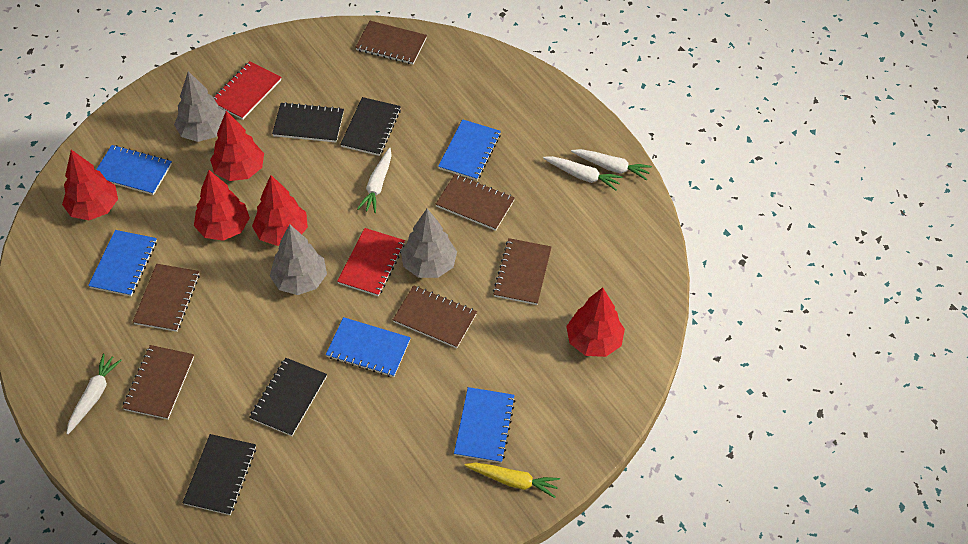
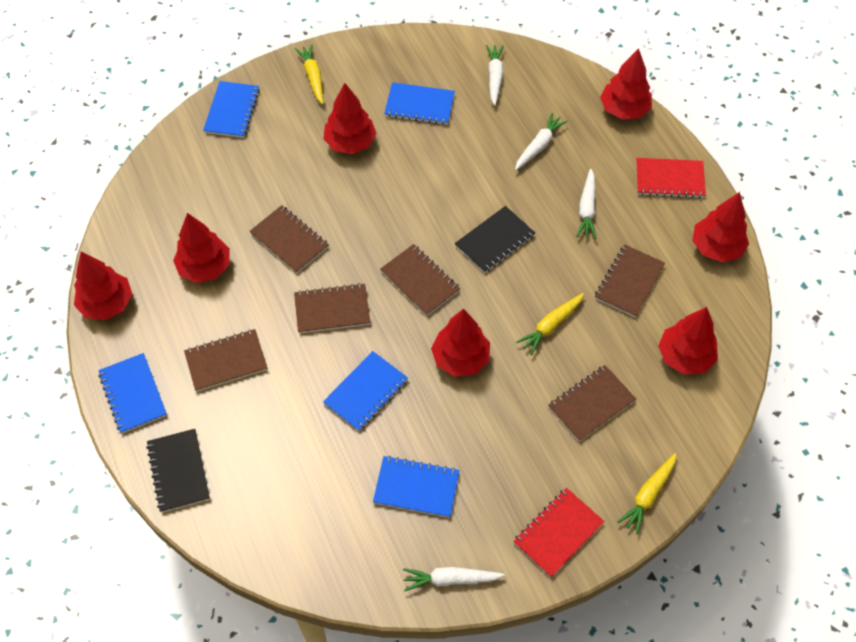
black notebook: 4 -> 2
grey tree: 3 -> 0
red tree: 5 -> 7
yellow carrot: 1 -> 3

